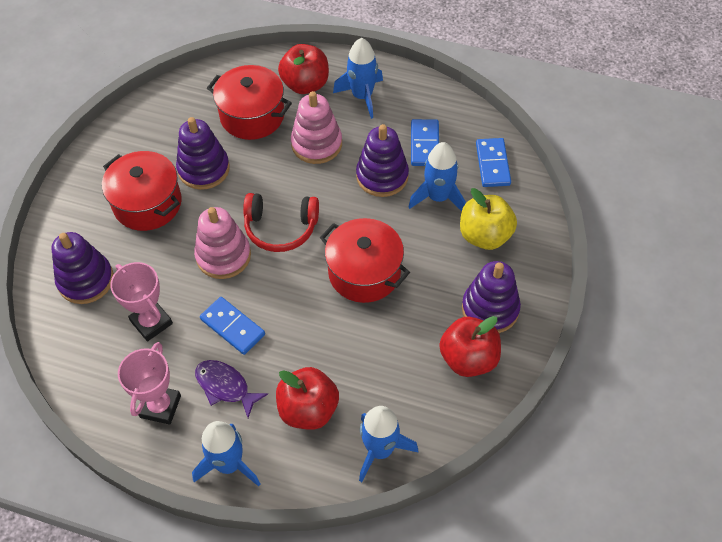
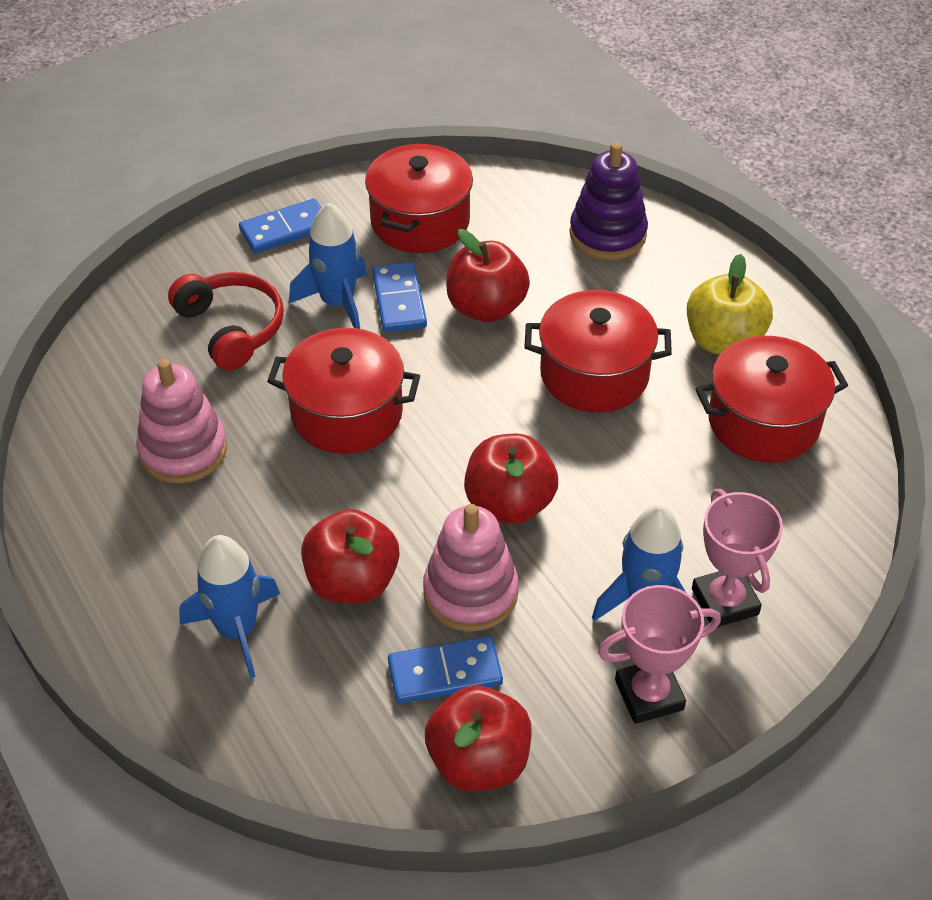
blue rocket: 4 -> 3
purple fish: 1 -> 0
purple stacking toy: 4 -> 1
red apple: 3 -> 4
red pot: 3 -> 4

